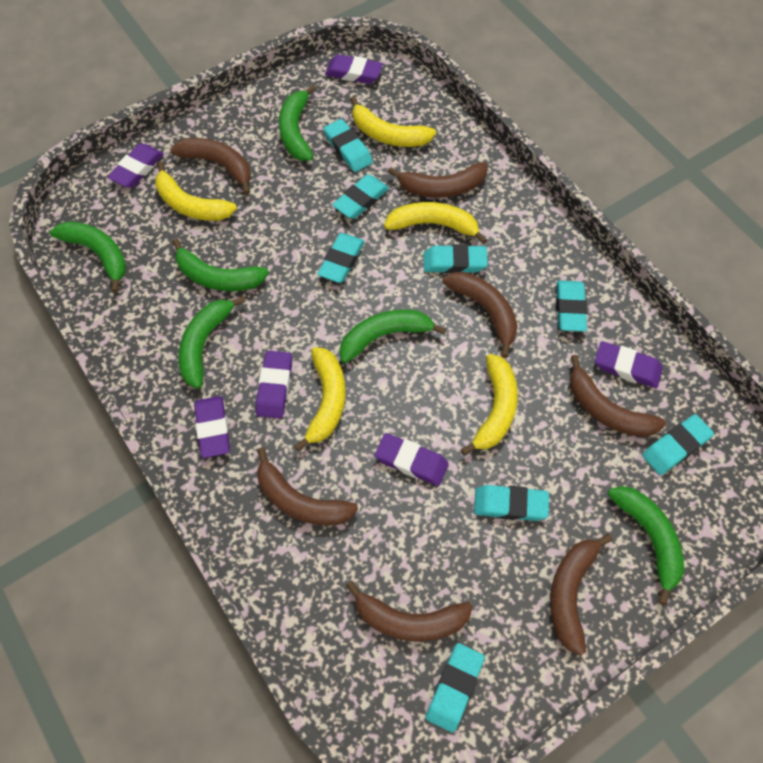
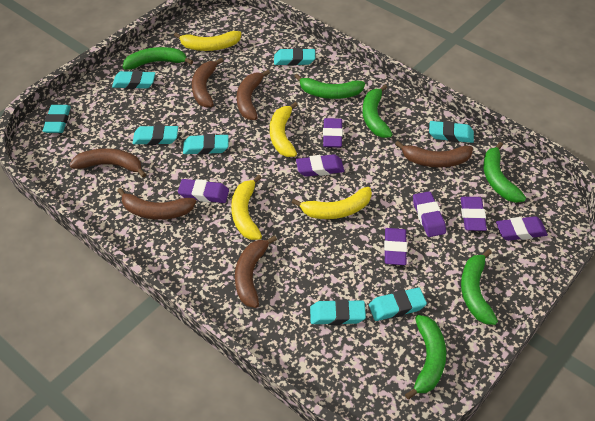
brown banana: 7 -> 6
purple eraser: 6 -> 7
yellow banana: 5 -> 4

